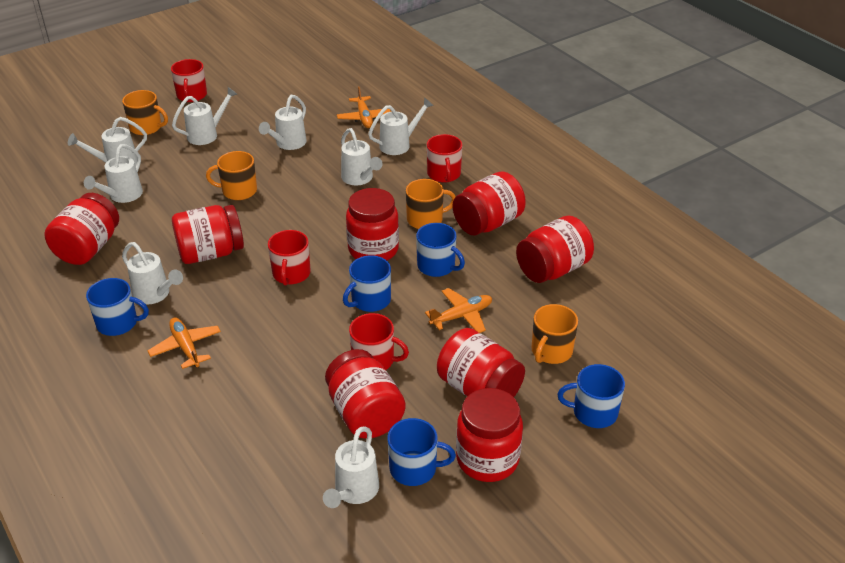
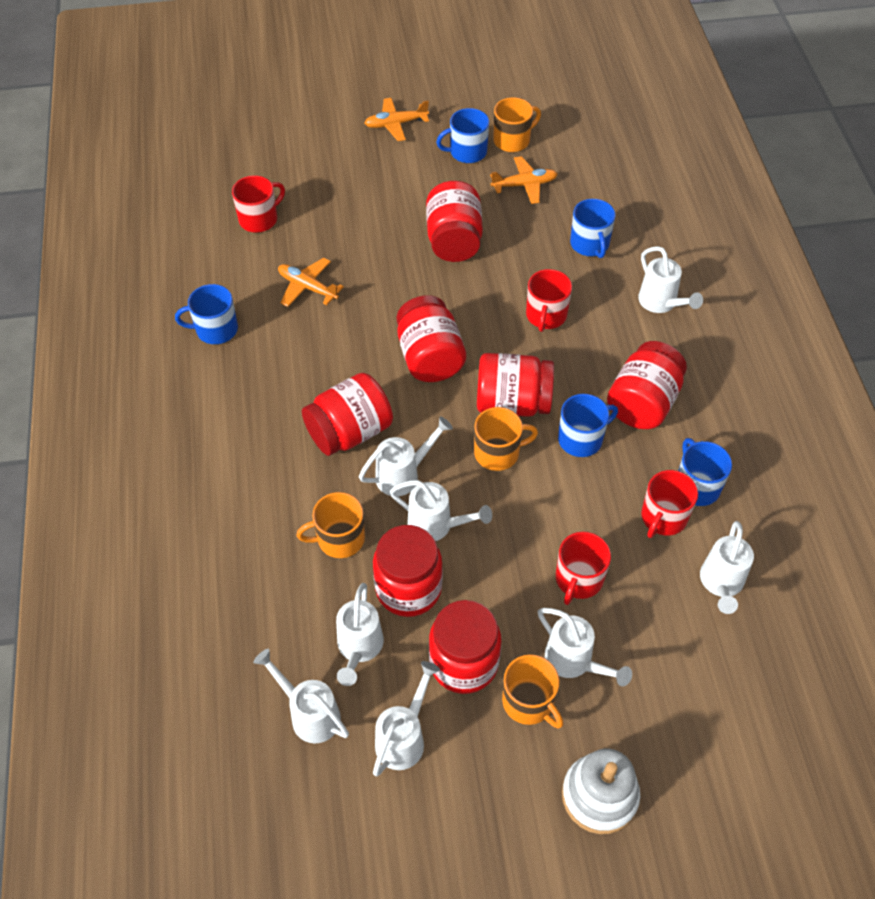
red jar: 8 -> 7
white stacking toy: 0 -> 1

